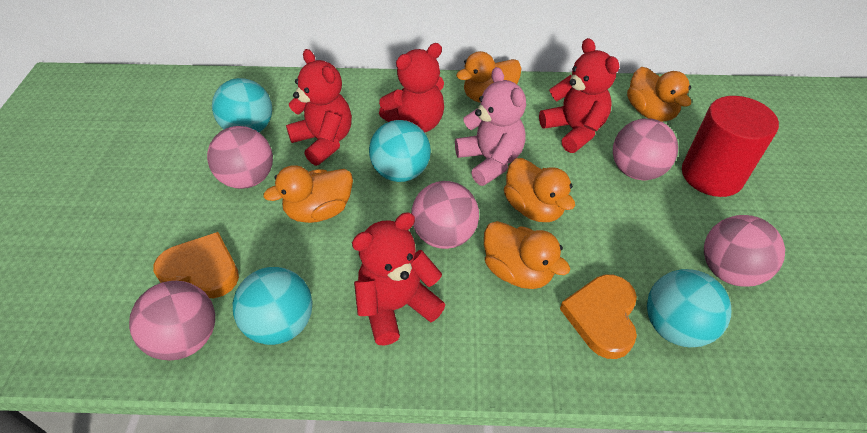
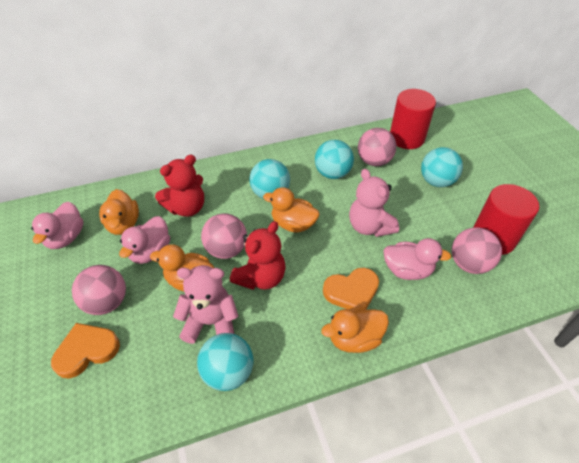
orange duck: 5 -> 4
pink ball: 5 -> 4
pink duck: 0 -> 3
pink teddy bear: 1 -> 2
red cylinder: 1 -> 2
red teddy bear: 4 -> 2

